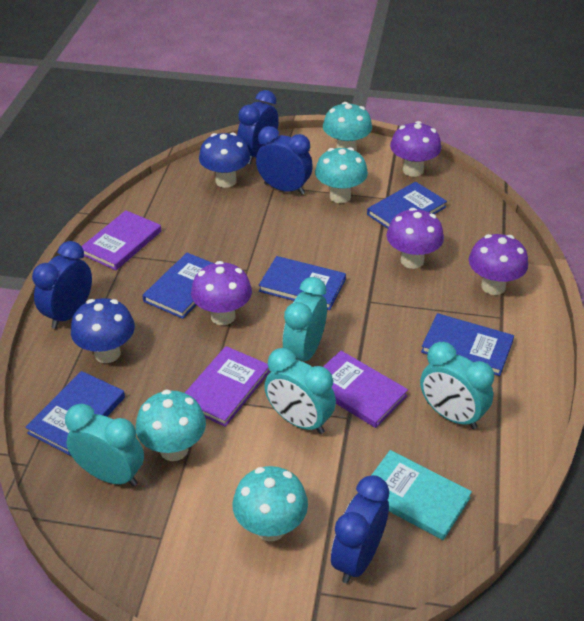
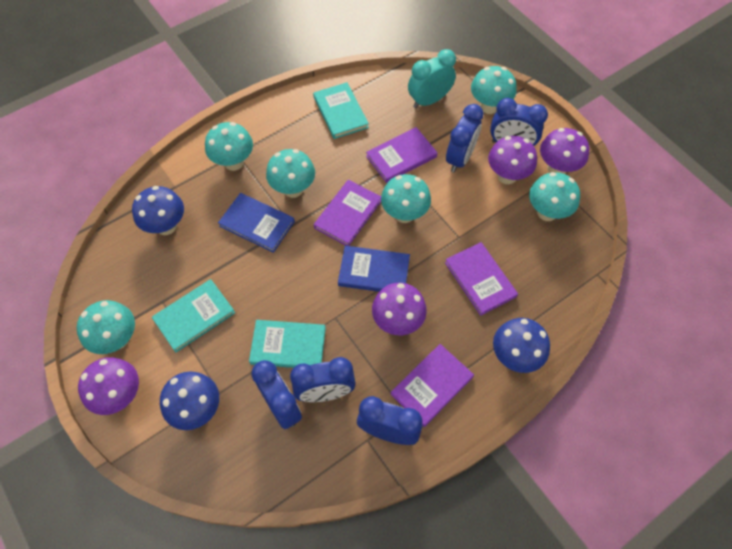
blue book: 5 -> 2
blue clock: 4 -> 5
blue mushroom: 2 -> 3
purple book: 3 -> 4
turquoise book: 1 -> 3
turquoise clock: 4 -> 1
turquoise mushroom: 4 -> 6

